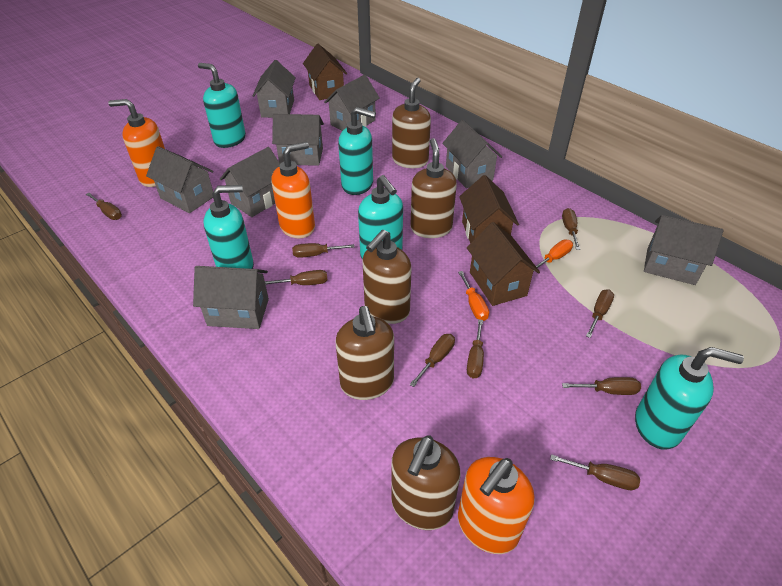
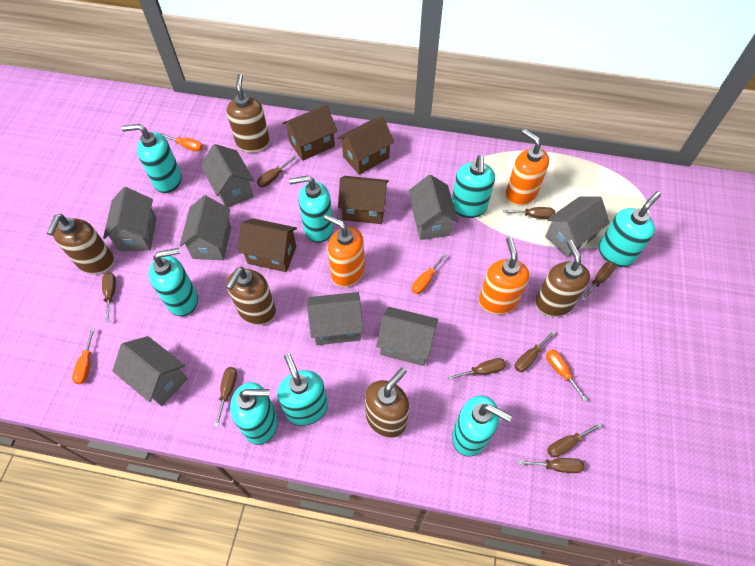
brown house: 3 -> 4
orange screwdriver: 2 -> 4
turquoise soap dispenser: 5 -> 8

